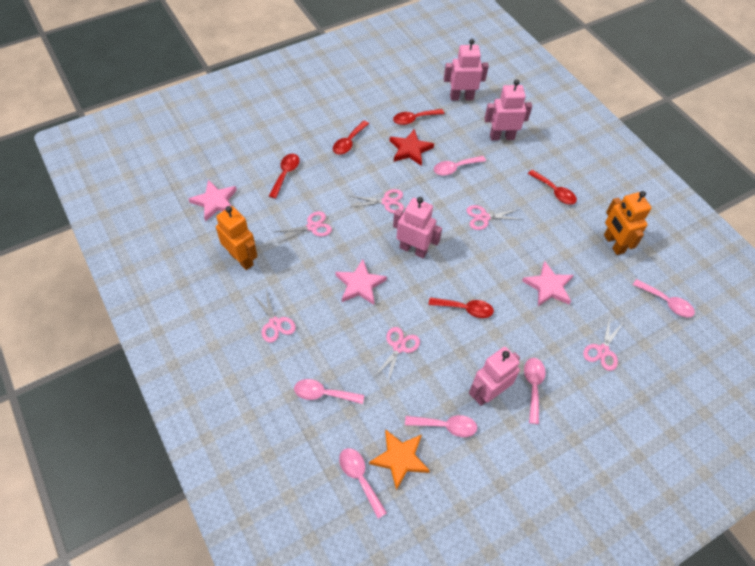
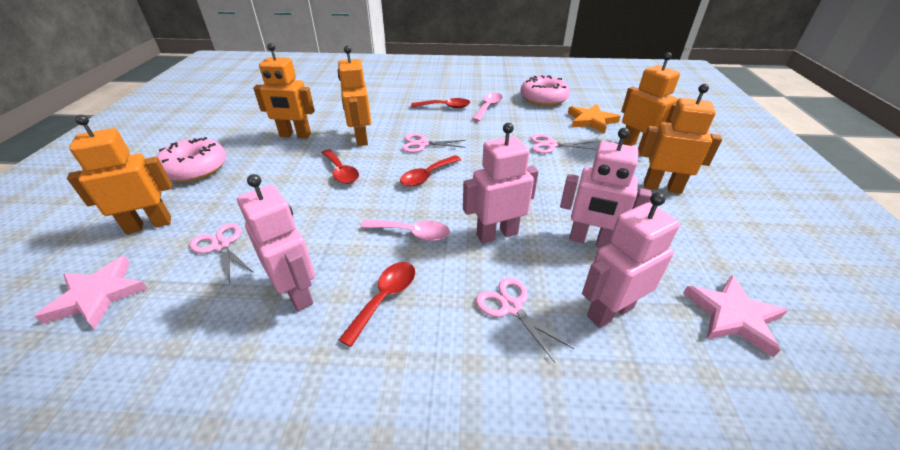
orange robot: 2 -> 5
pink donut: 0 -> 2
pink scissors: 6 -> 4
pink spoon: 6 -> 2
pink star: 3 -> 2
red spoon: 5 -> 4
red star: 1 -> 0

